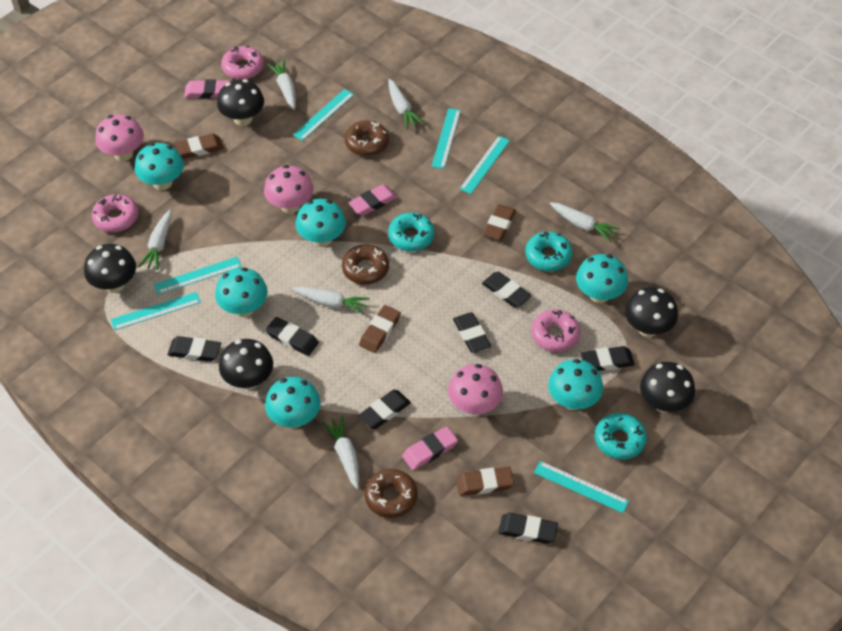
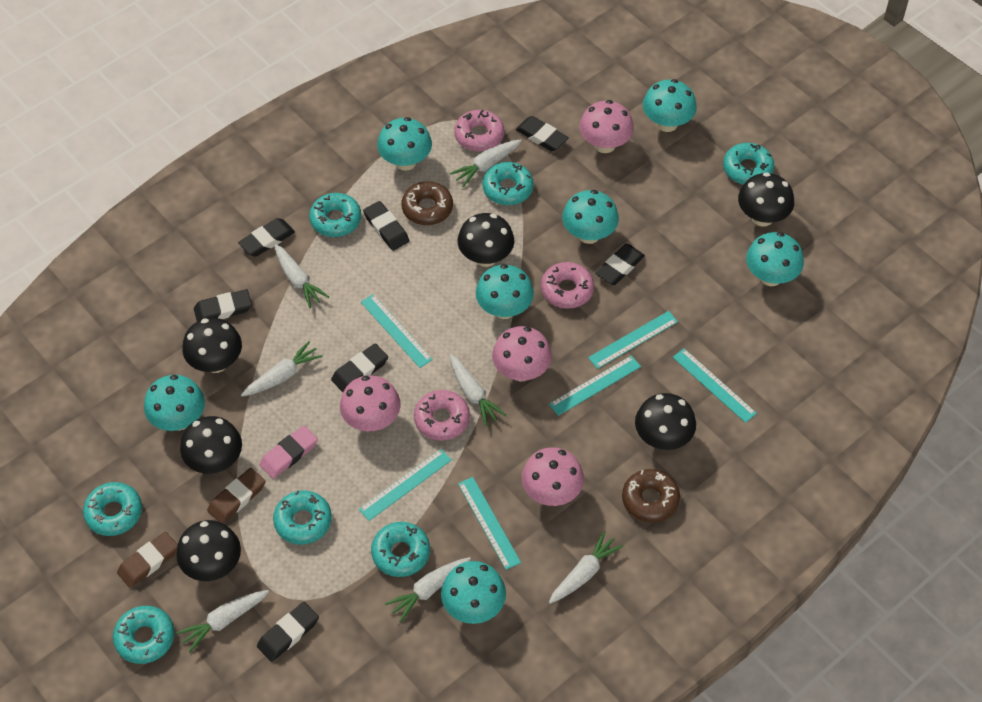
black mushroom: 5 -> 6
brown donut: 3 -> 2
brown eraser: 4 -> 2
pink eraser: 3 -> 1
pink mushroom: 3 -> 4
turquoise donut: 3 -> 7
turquoise mushroom: 6 -> 7
white carrot: 6 -> 7

